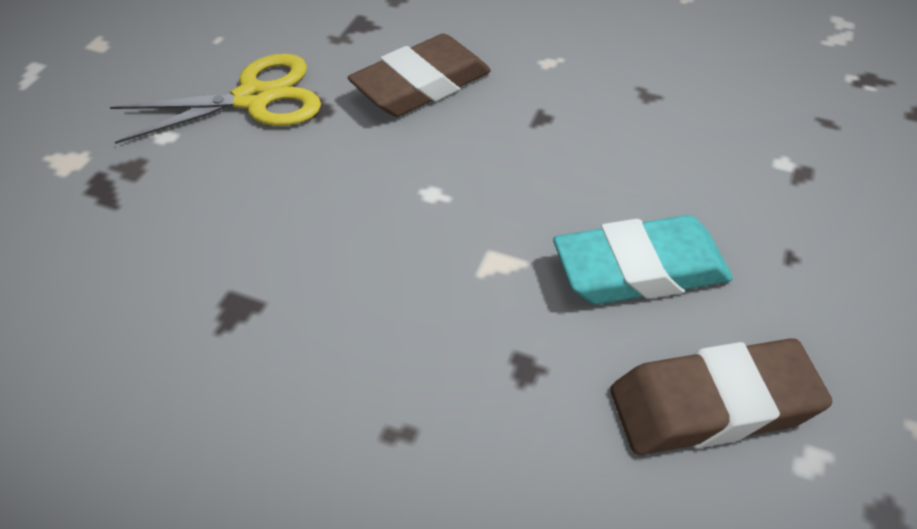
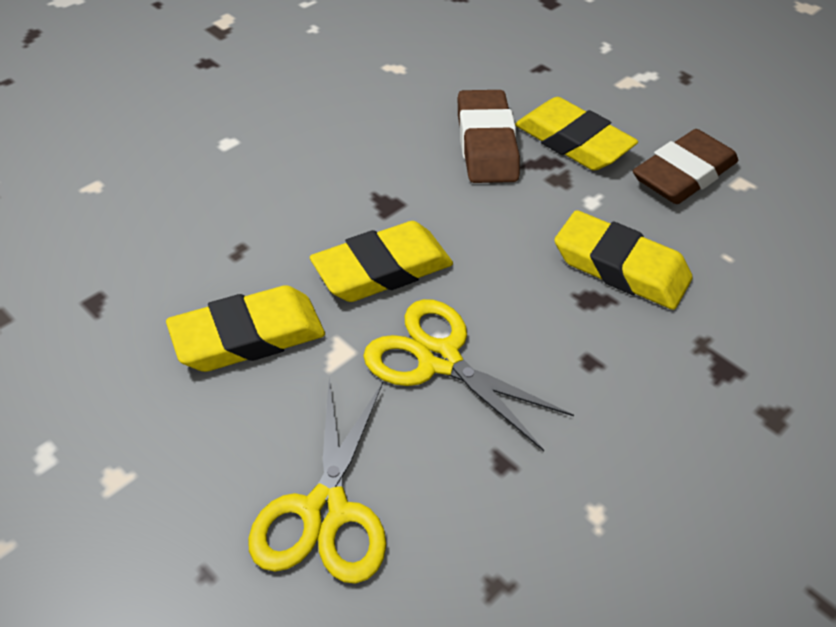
turquoise eraser: 1 -> 0
yellow eraser: 0 -> 4
yellow scissors: 1 -> 2

